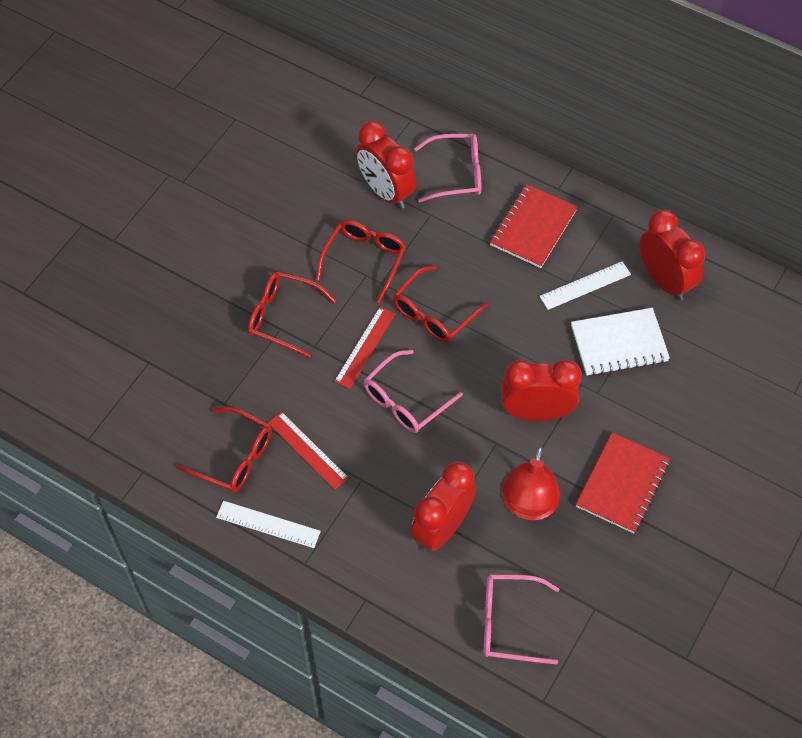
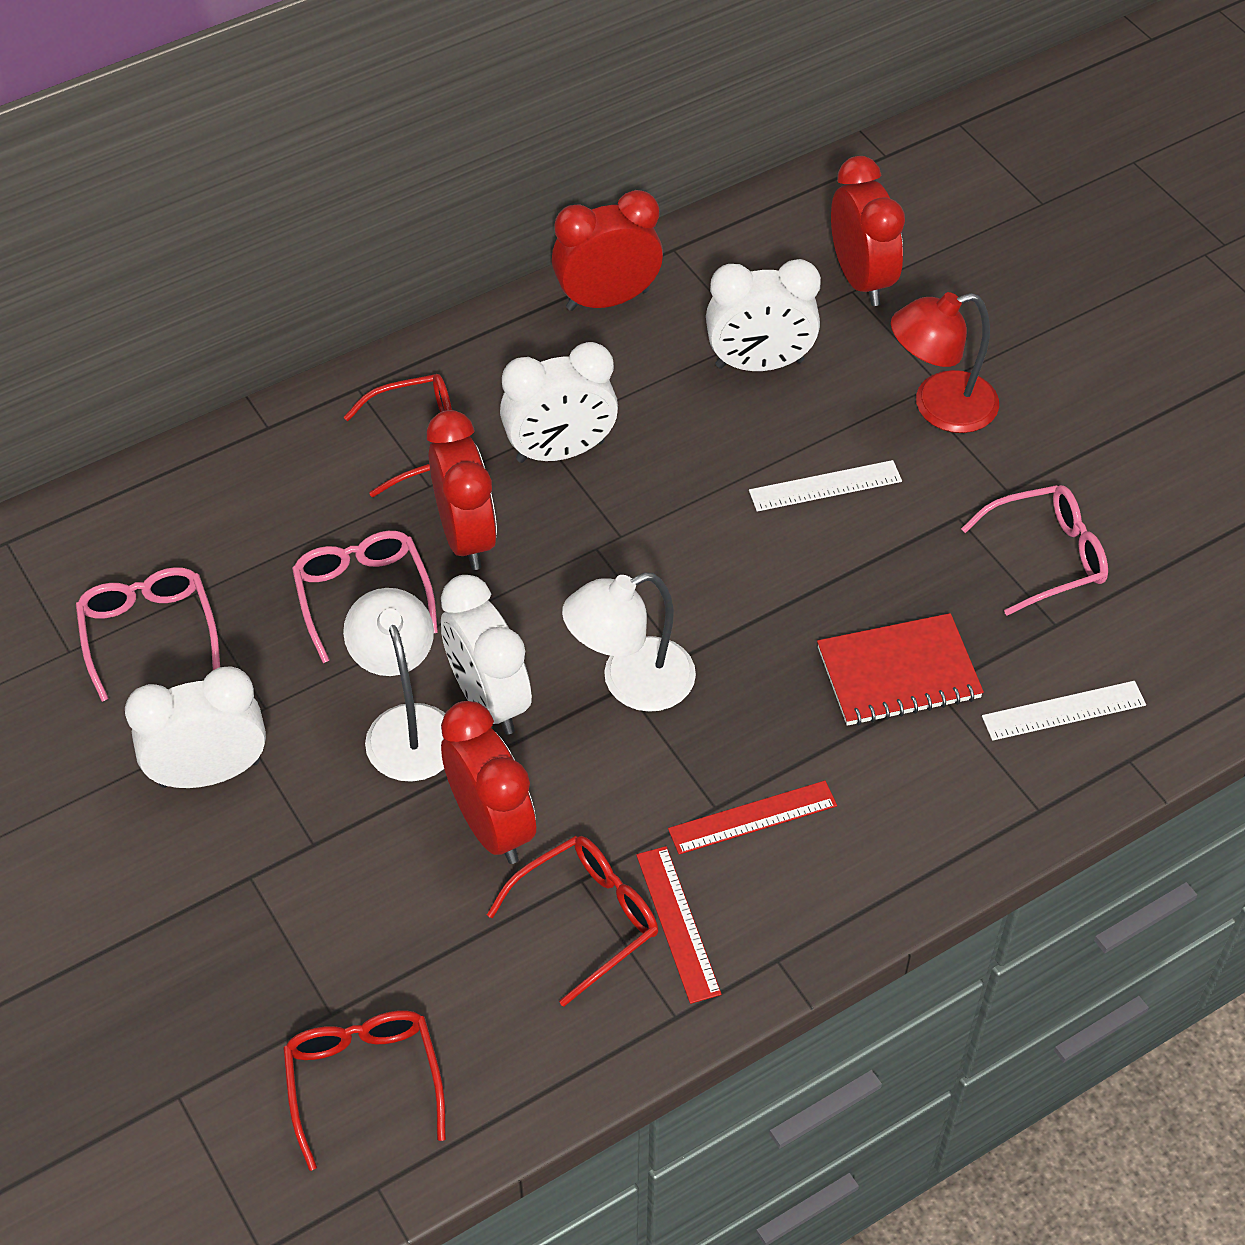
red glasses: 4 -> 3
red notebook: 2 -> 1
white clock: 0 -> 4
white lamp: 0 -> 2
white notebook: 1 -> 0

